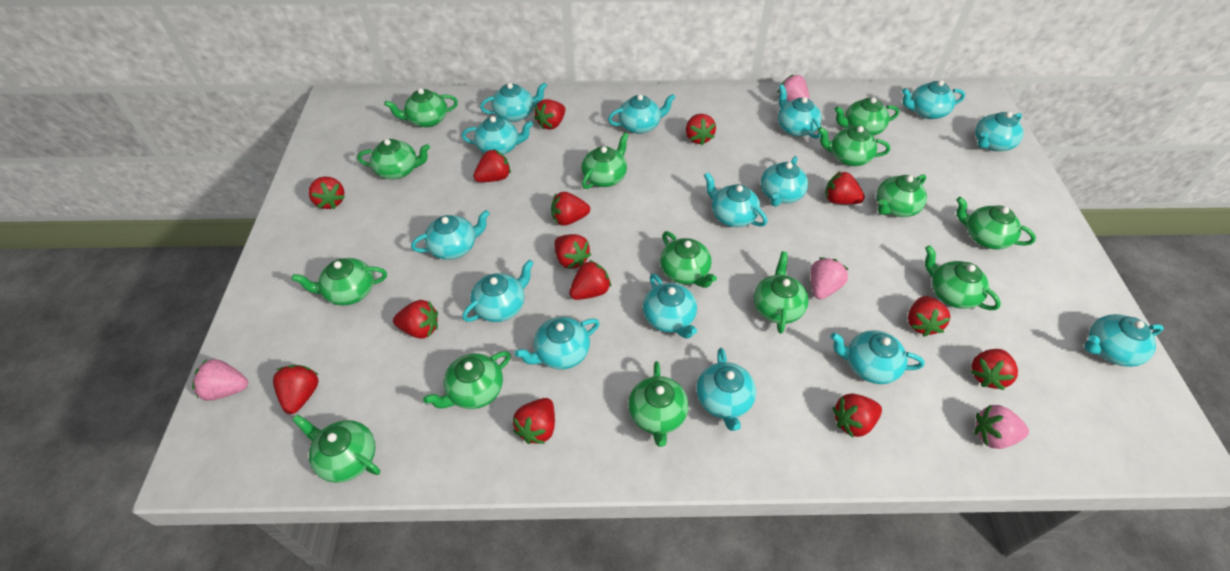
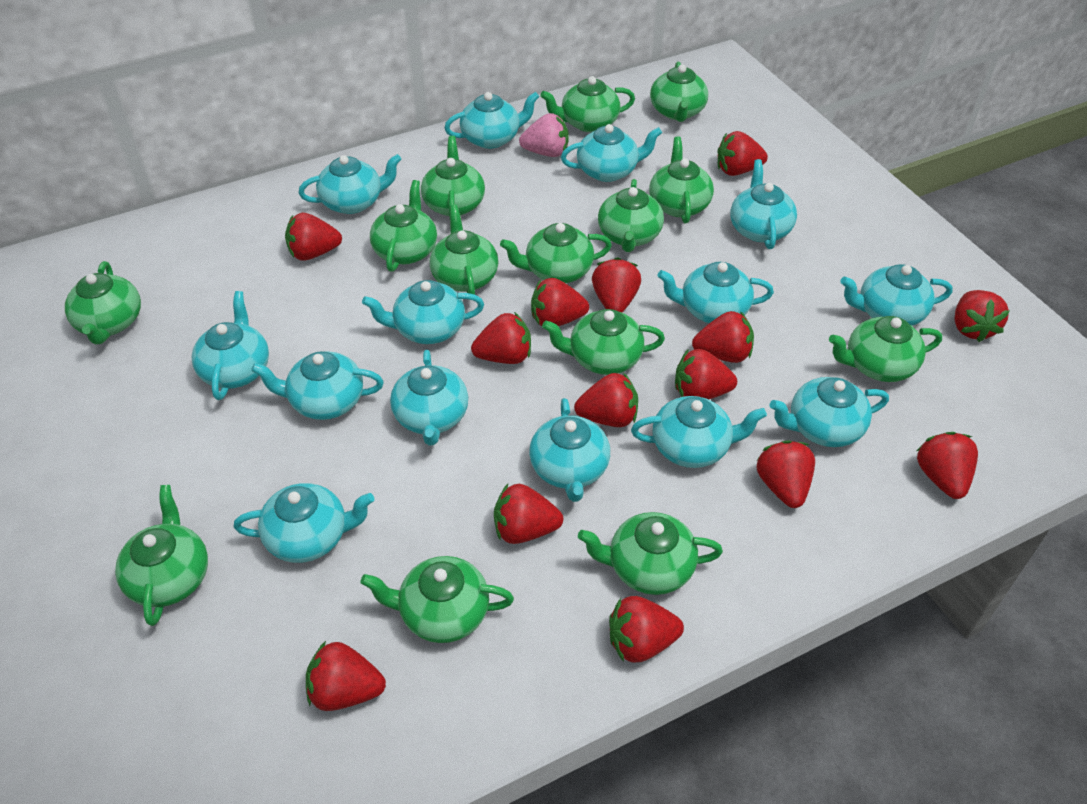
pink strawberry: 4 -> 1
turquoise teapot: 15 -> 14

